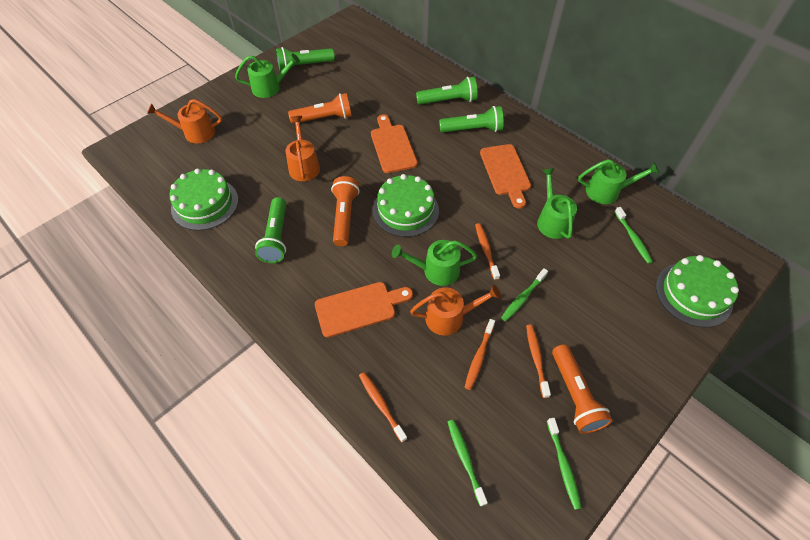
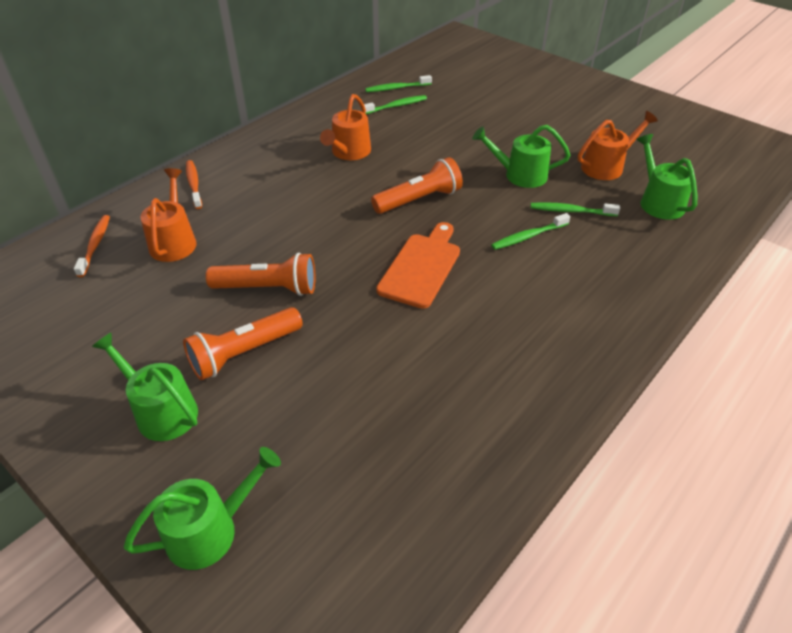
green cake: 3 -> 0
green flashlight: 4 -> 0
orange cutting board: 3 -> 1
orange toothbrush: 4 -> 2

